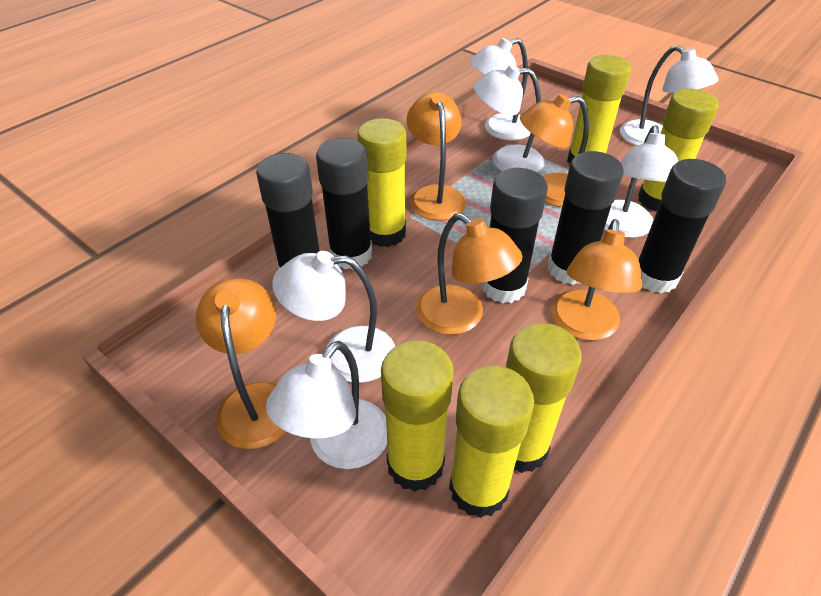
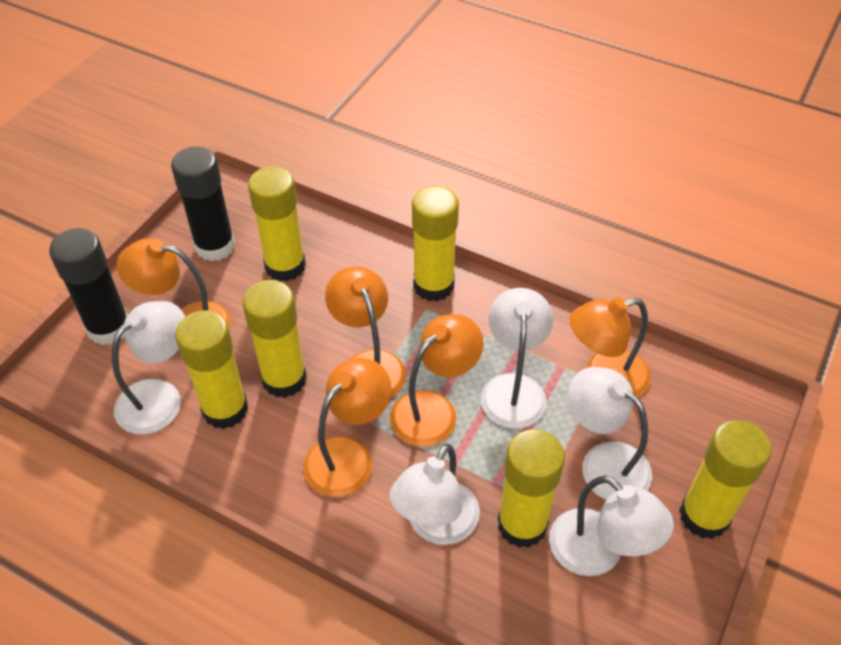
black glue stick: 5 -> 2
white lamp: 6 -> 5

